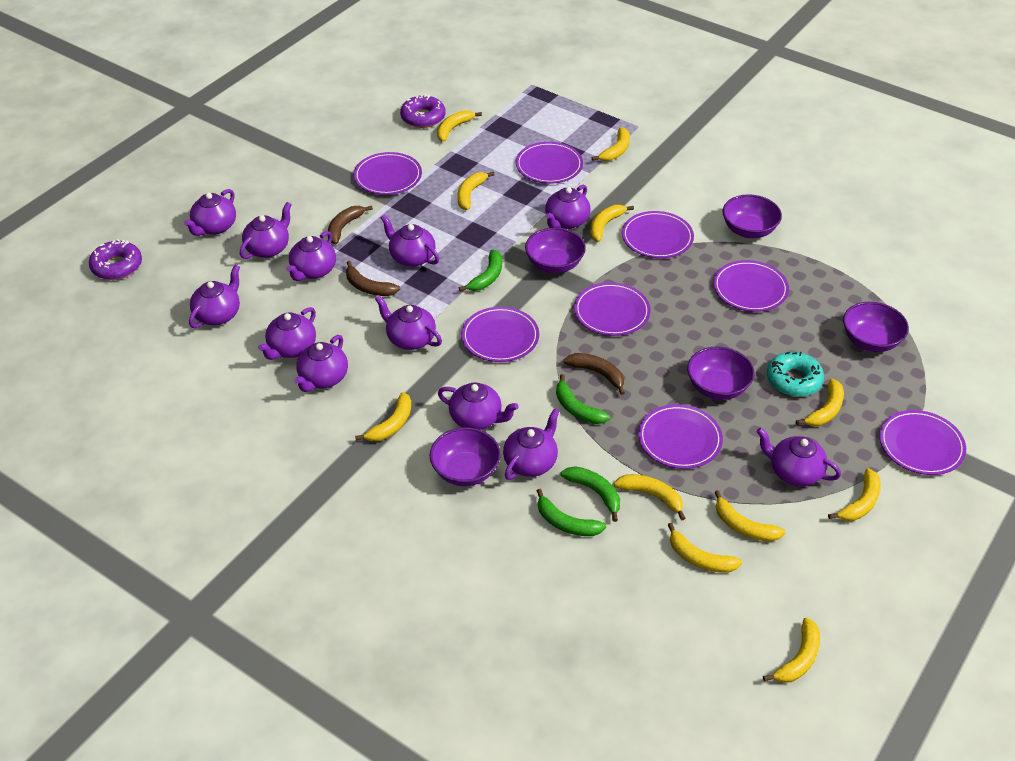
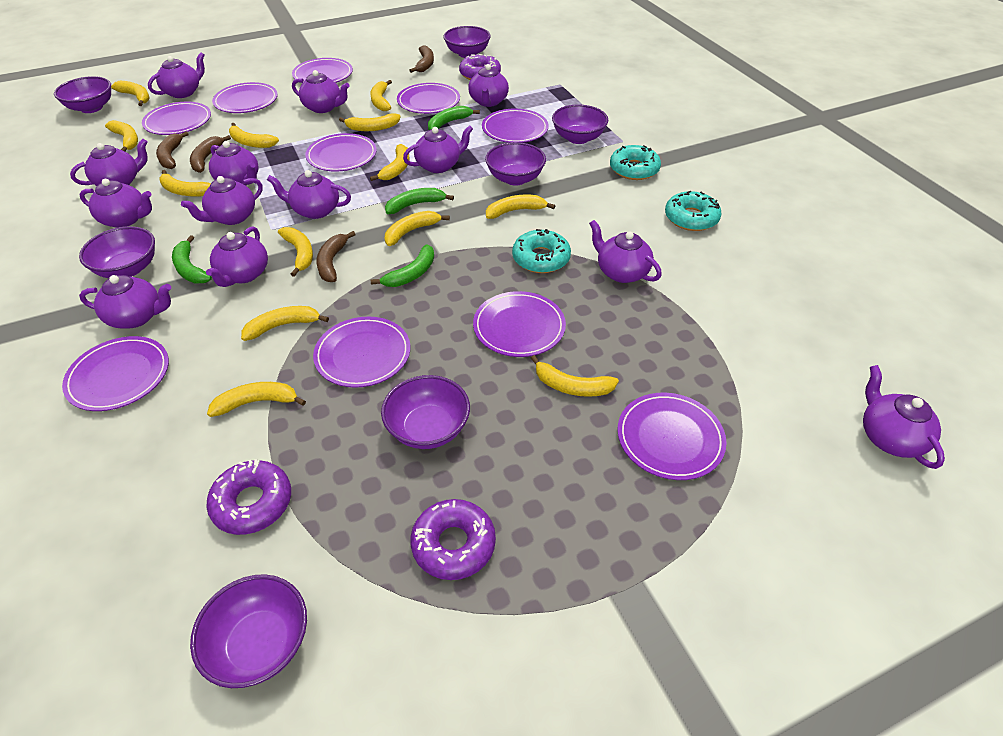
brown banana: 3 -> 4
purple bowl: 5 -> 7
purple donut: 2 -> 3
purple plate: 8 -> 10
purple teapot: 12 -> 13
turquoise donut: 1 -> 3
yellow banana: 11 -> 13

